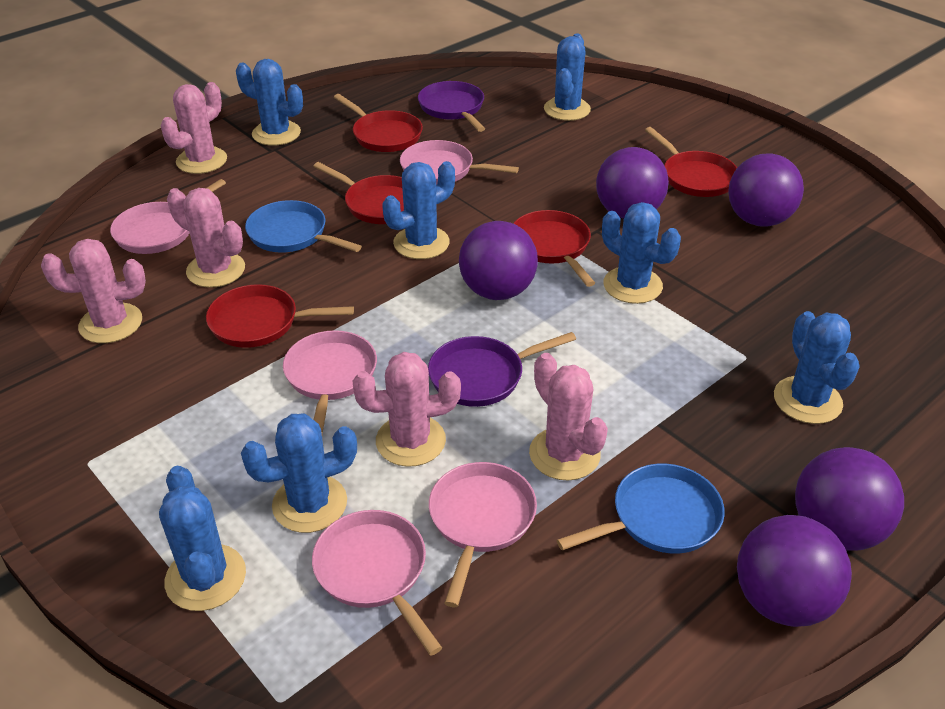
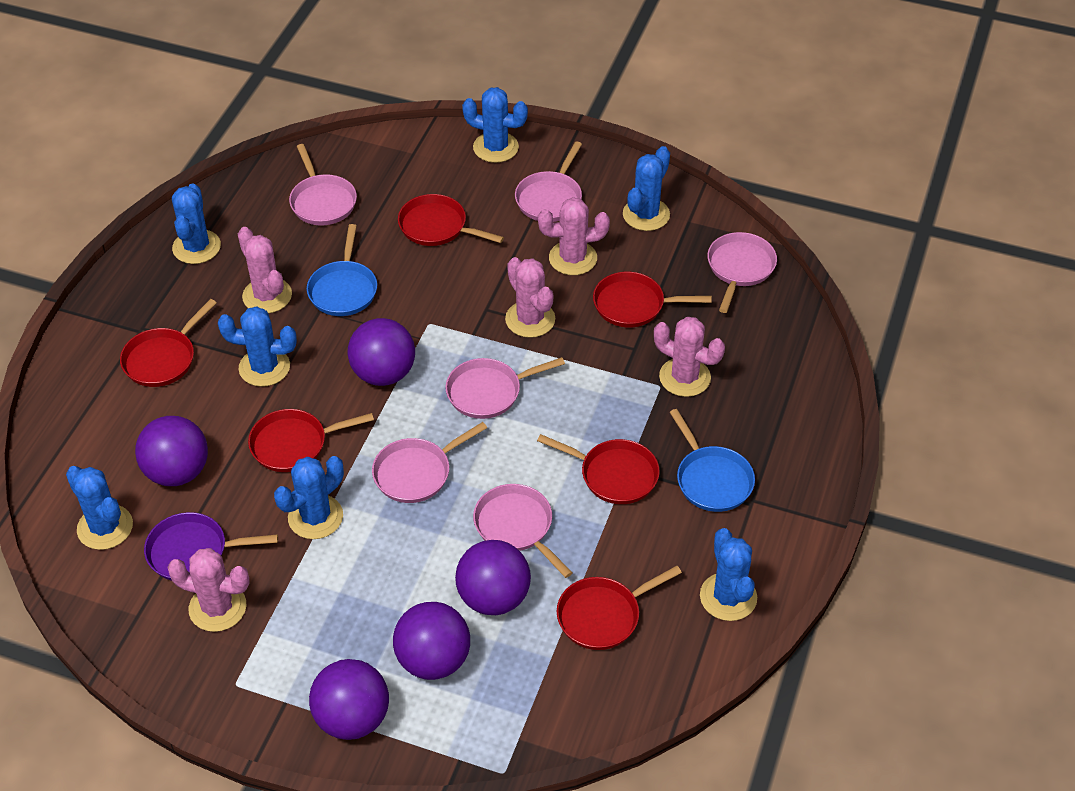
pink pan: 5 -> 6
purple pan: 2 -> 1
red pan: 5 -> 6

